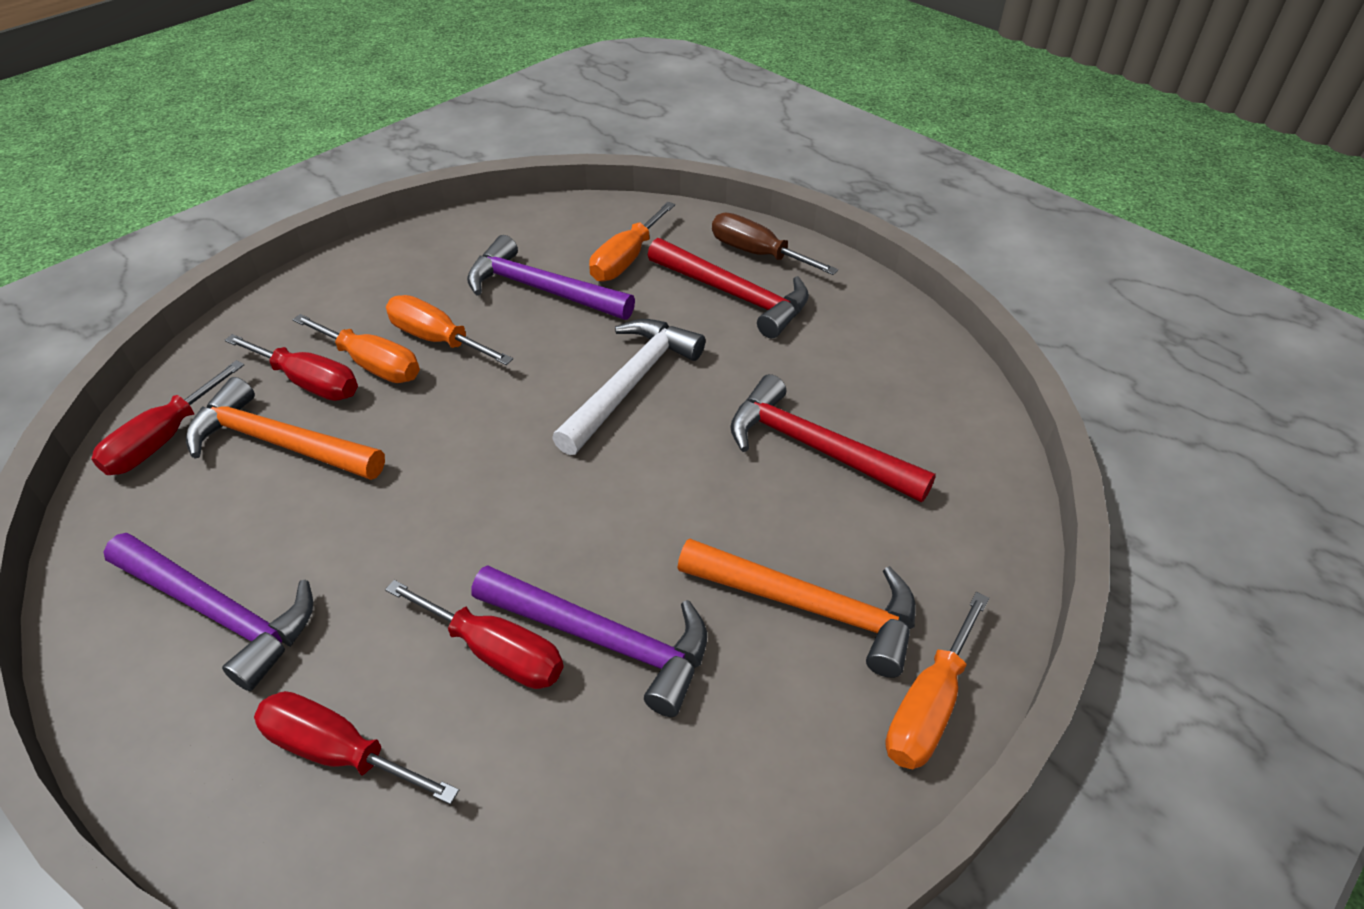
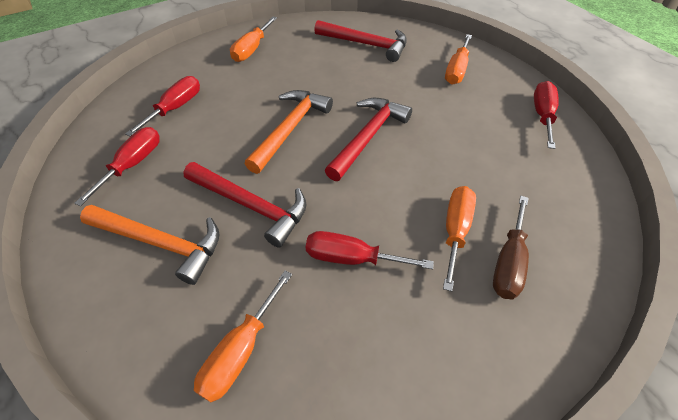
purple hammer: 3 -> 0
red hammer: 2 -> 3
white hammer: 1 -> 0

